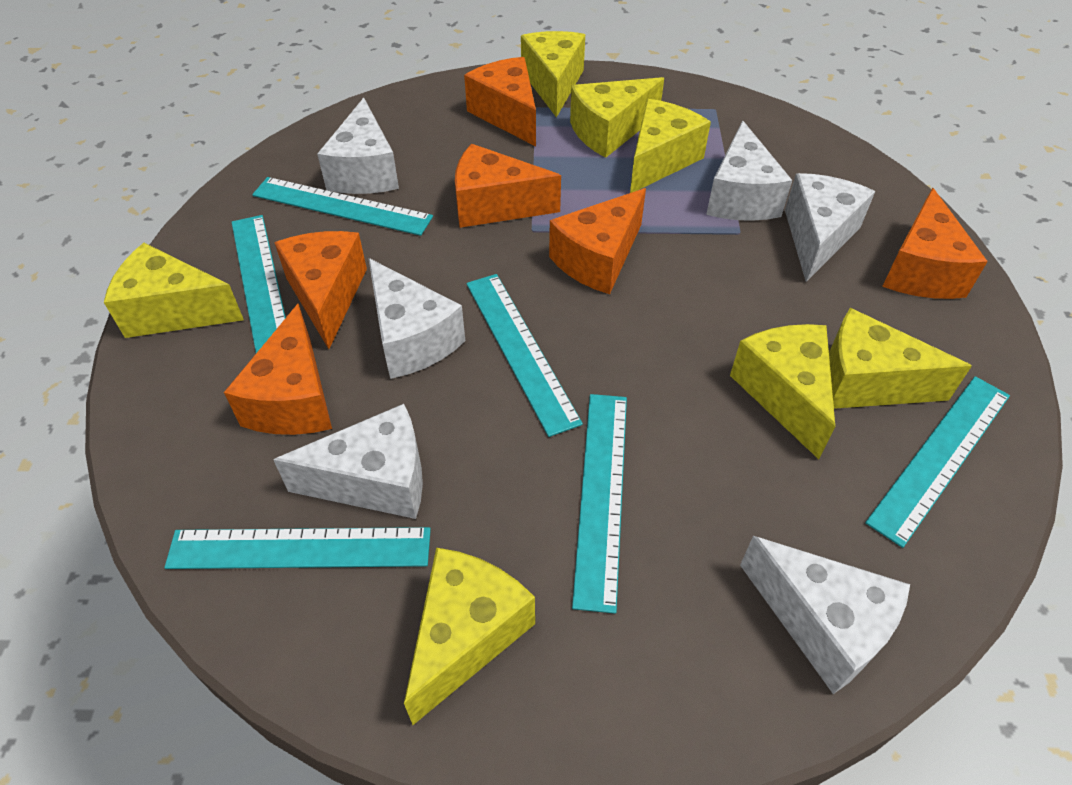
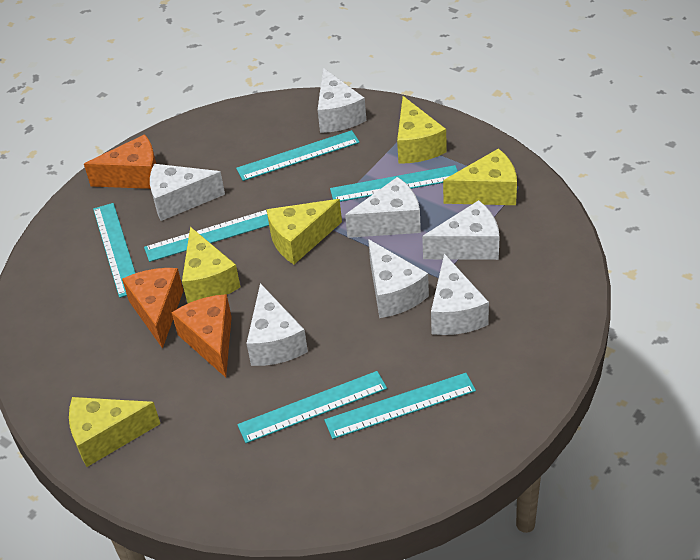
orange cheese: 6 -> 3
white cheese: 6 -> 7
yellow cheese: 7 -> 5

